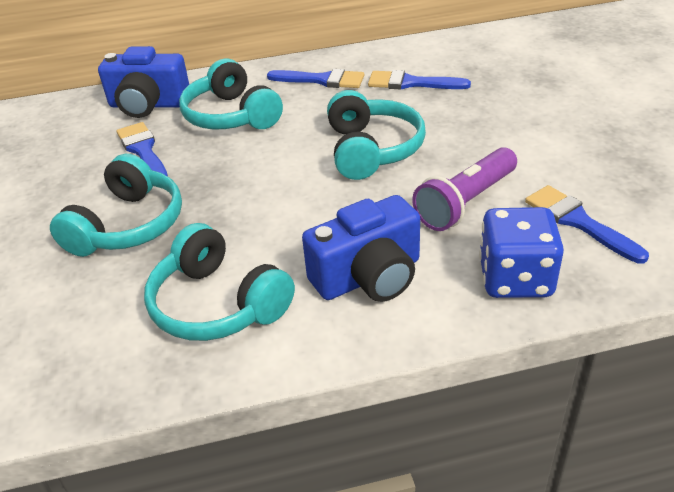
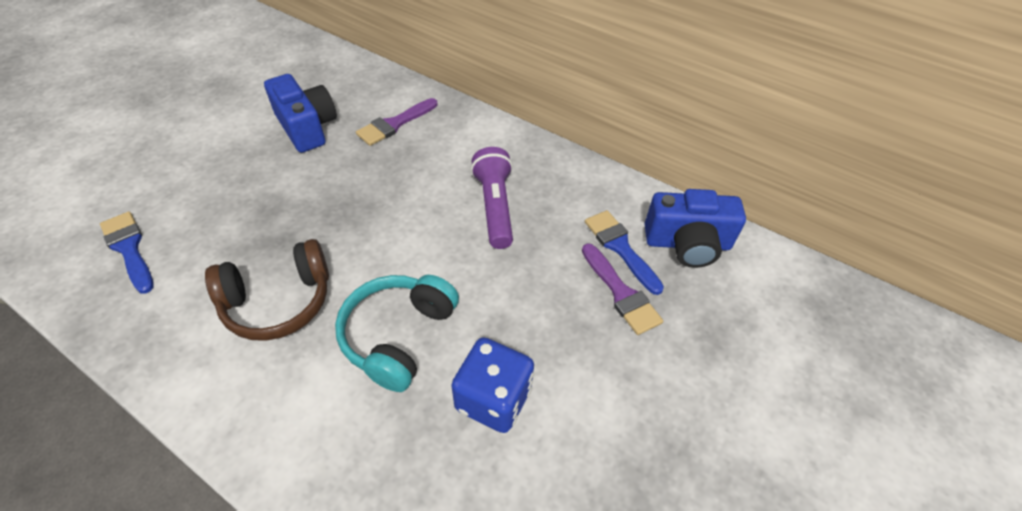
blue brush: 4 -> 2
brown headphones: 0 -> 1
purple brush: 0 -> 2
turquoise headphones: 4 -> 1

